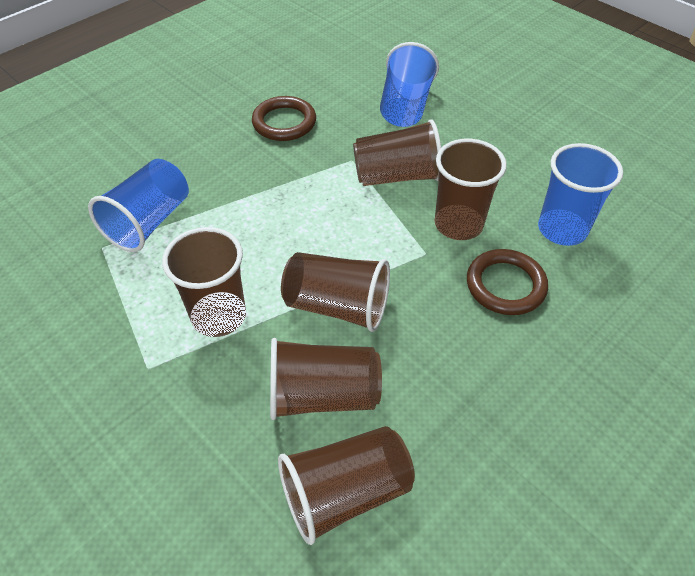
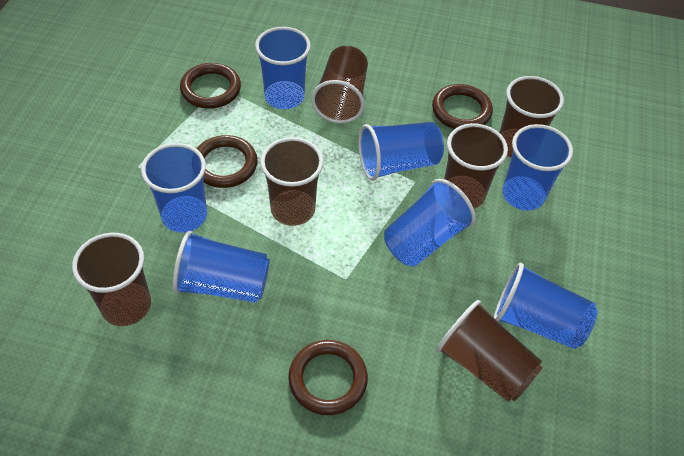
blue cup: 3 -> 7
brown ring: 2 -> 4

